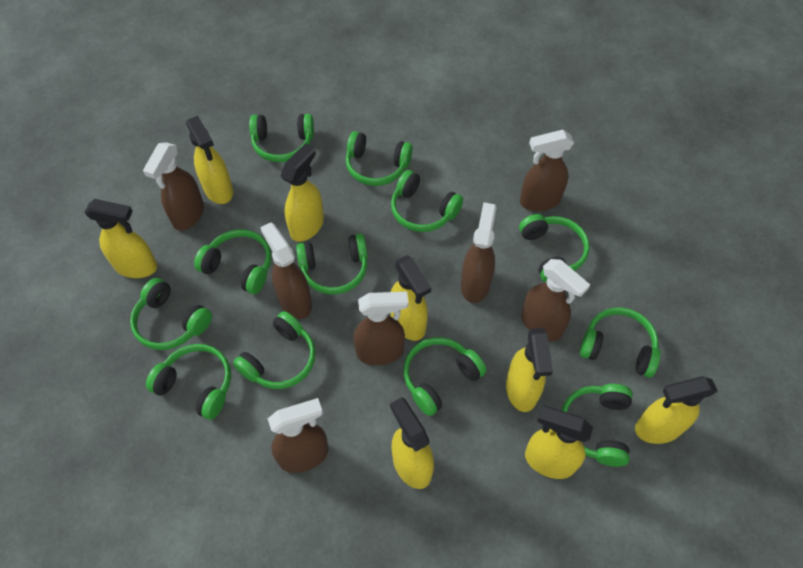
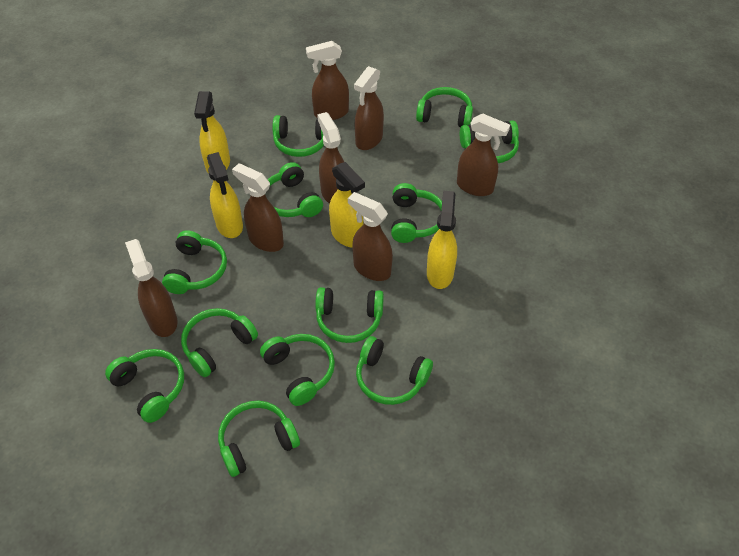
yellow spray bottle: 8 -> 4

